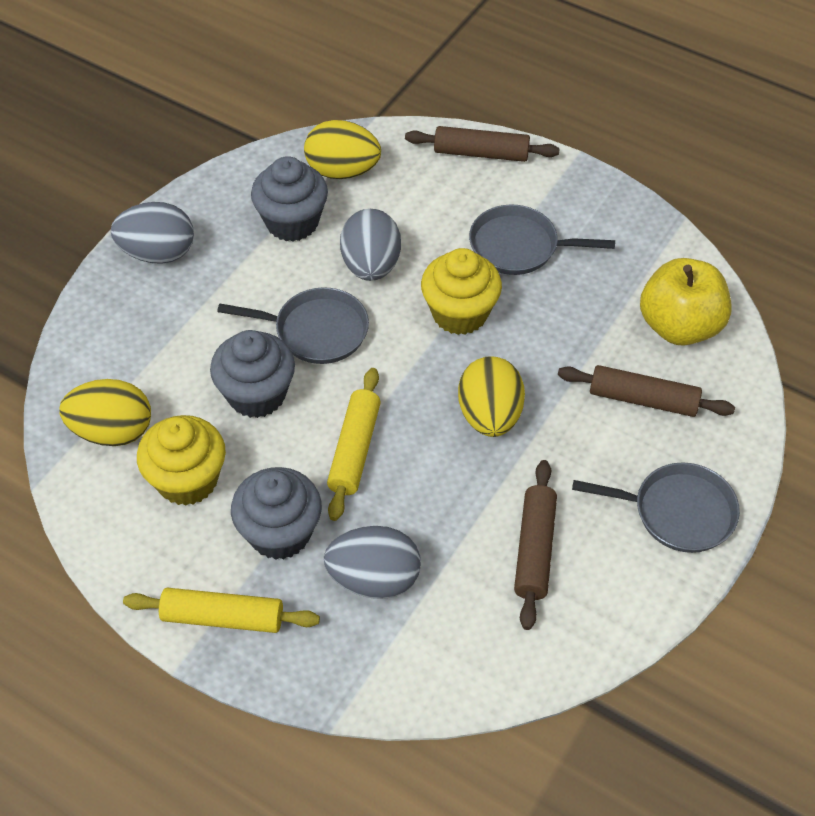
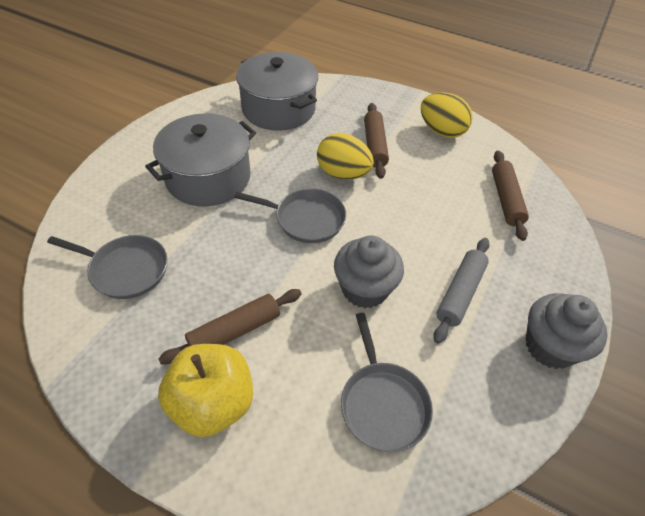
grey cupcake: 3 -> 2
grey egg: 3 -> 0
grey pot: 0 -> 2
grey rolling pin: 0 -> 1
yellow cupcake: 2 -> 0
yellow egg: 3 -> 2
yellow rolling pin: 2 -> 0

